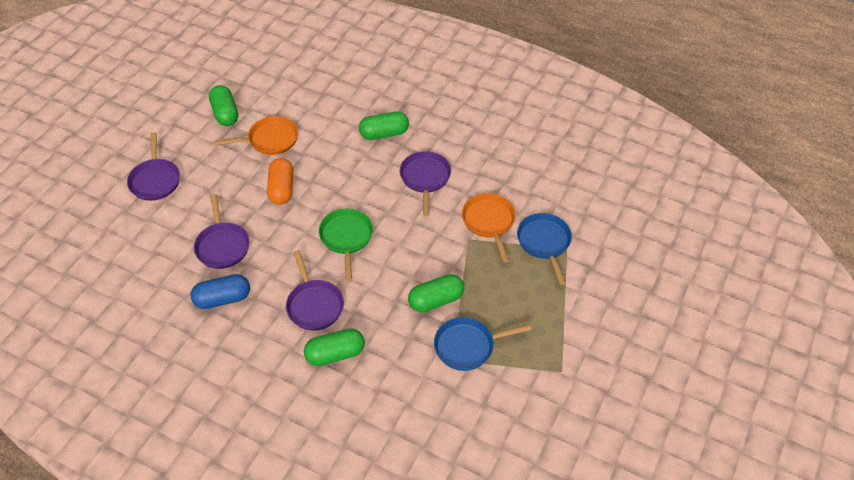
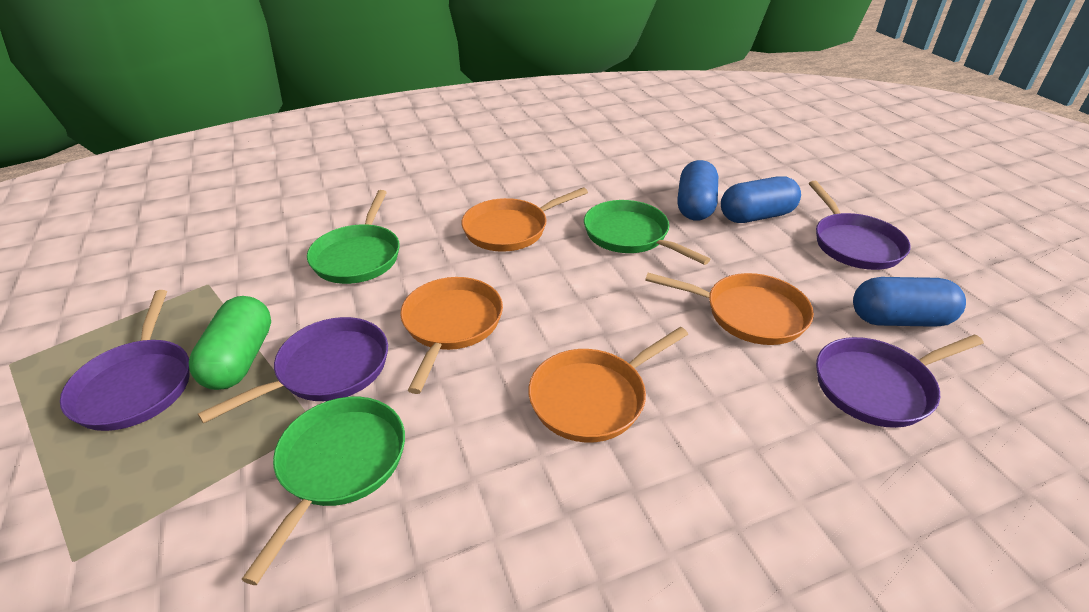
blue capsule: 1 -> 3
blue pan: 2 -> 0
green capsule: 4 -> 1
green pan: 1 -> 3
orange capsule: 1 -> 0
orange pan: 2 -> 4

